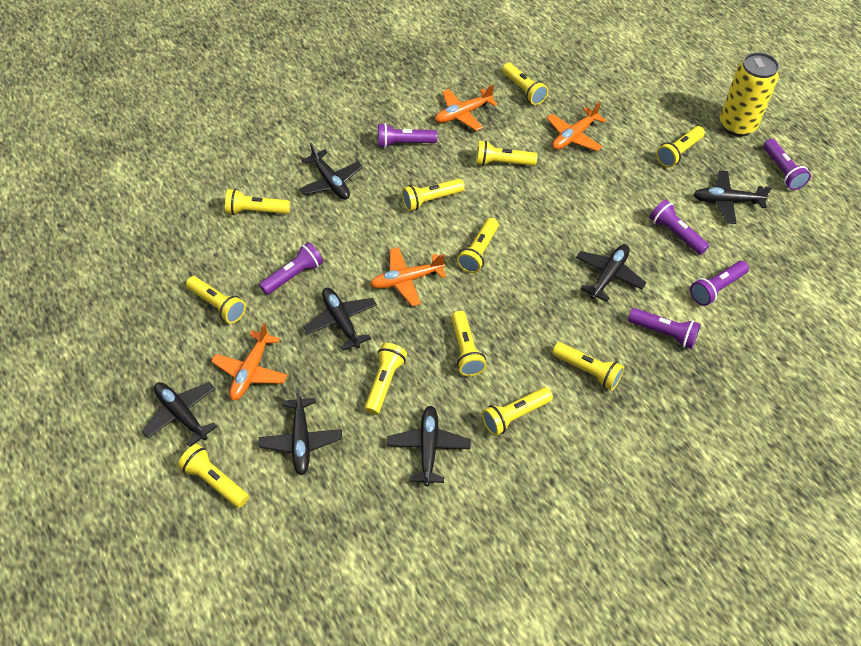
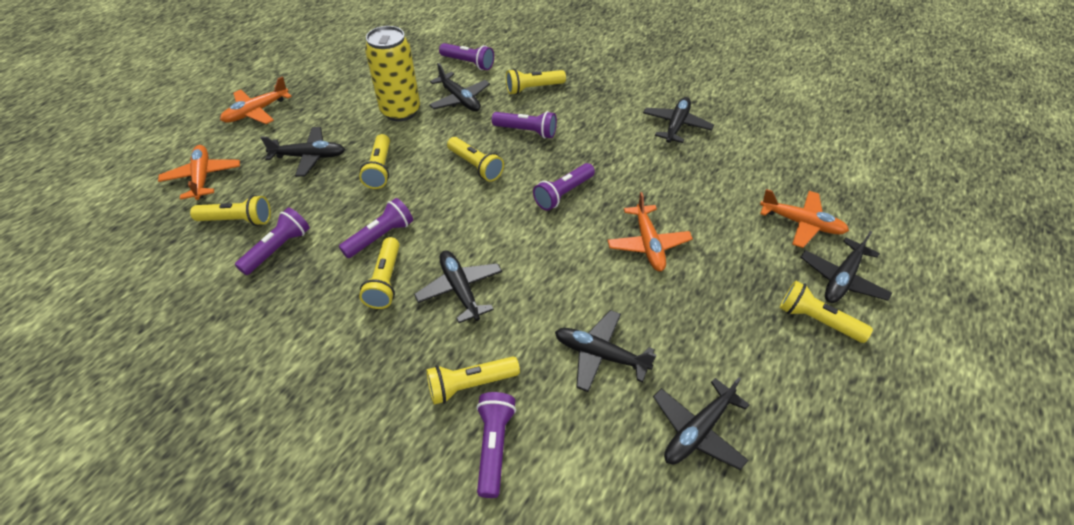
yellow flashlight: 12 -> 7

